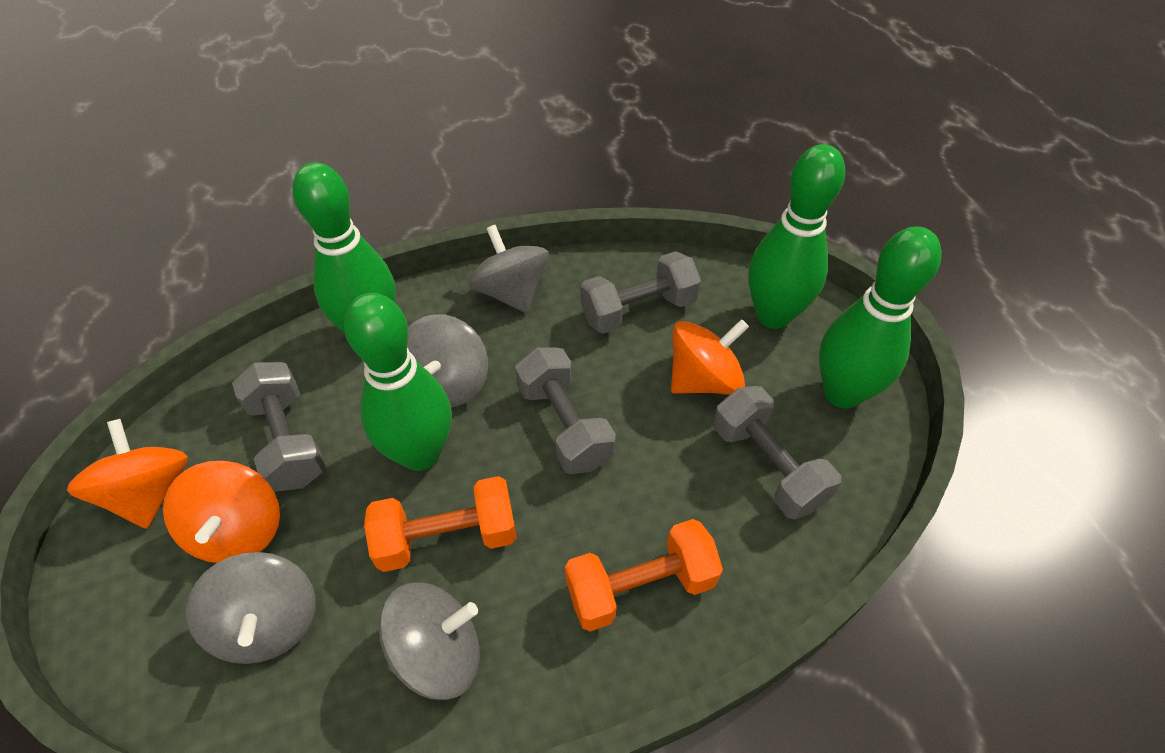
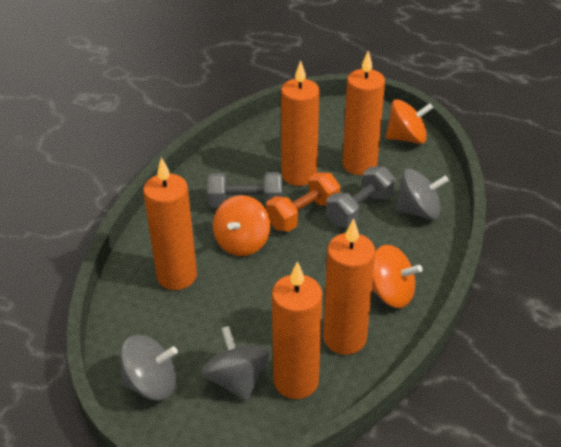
green bowling pin: 4 -> 0
grey dumbbell: 4 -> 2
grey spinning top: 4 -> 3
orange candle: 0 -> 5
orange dumbbell: 2 -> 1

